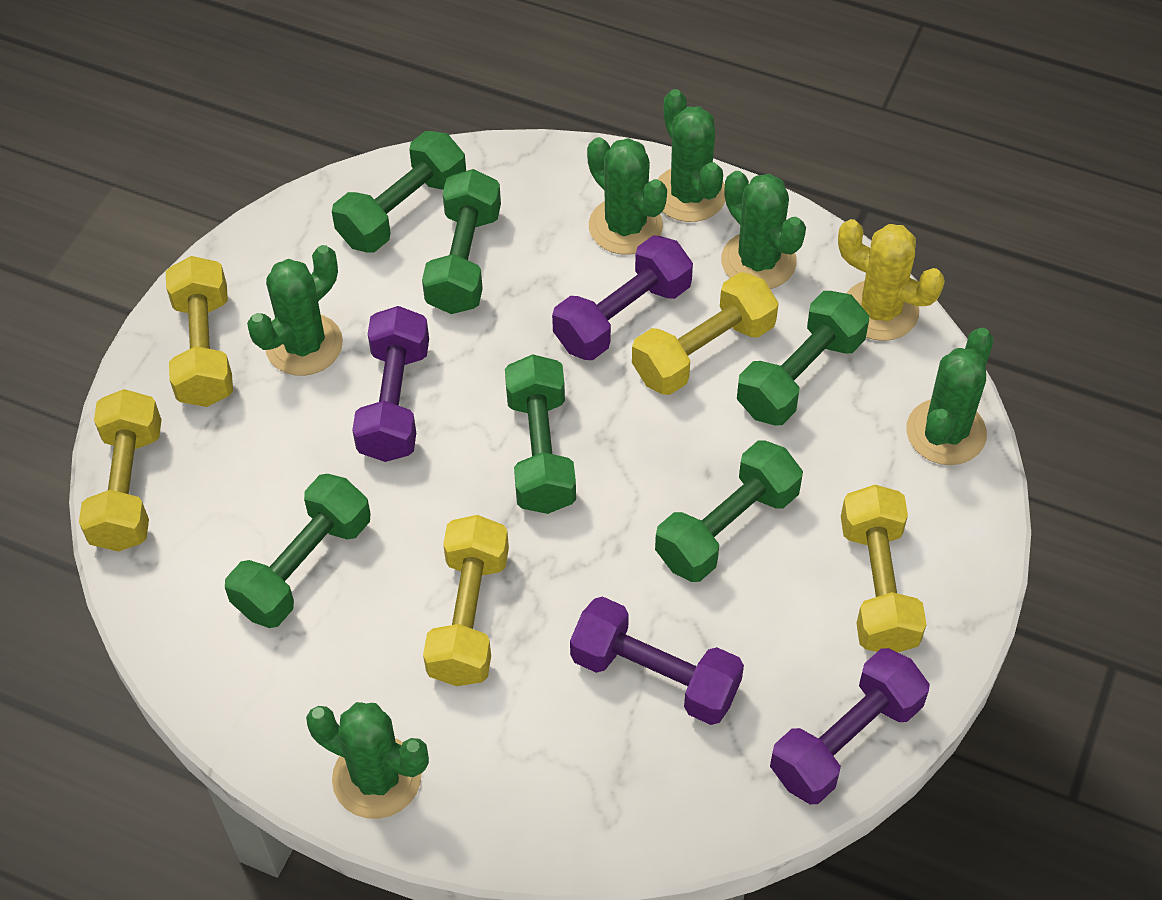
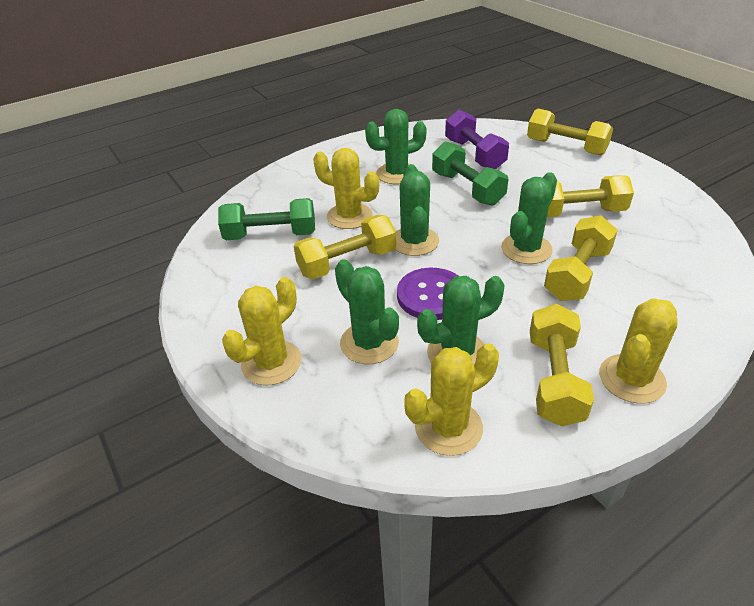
green cactus: 6 -> 5
green dumbbell: 6 -> 2
purple button: 0 -> 1
purple dumbbell: 4 -> 1
yellow cactus: 1 -> 4

